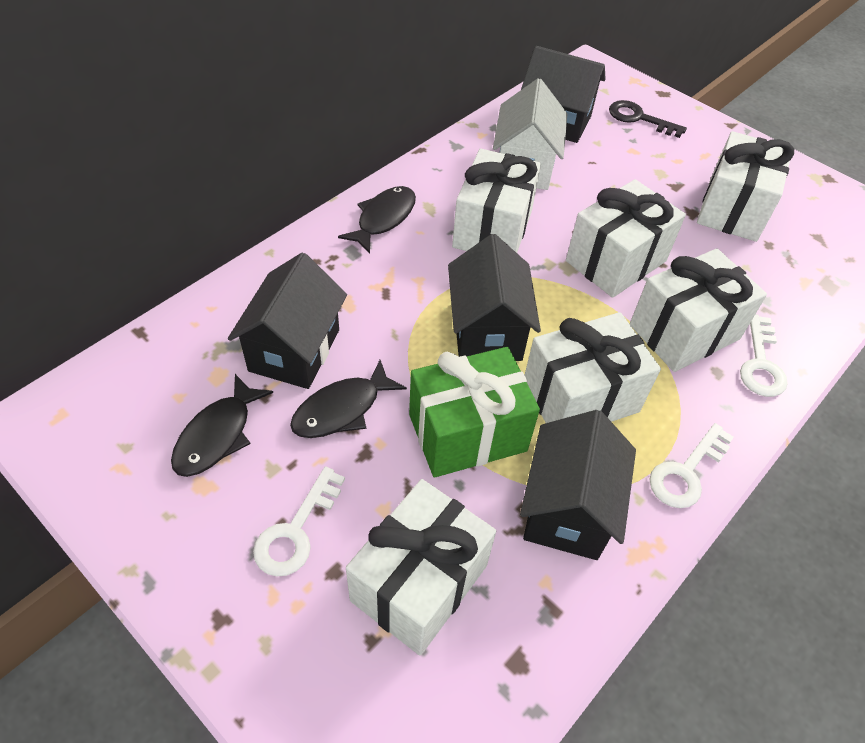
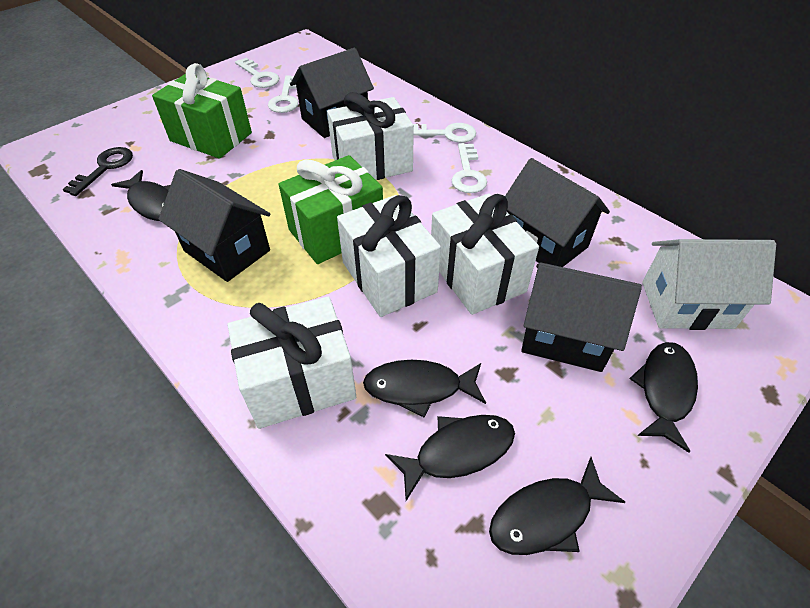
black fish: 3 -> 5
green gift: 1 -> 2
white gift: 6 -> 4
white key: 3 -> 4

